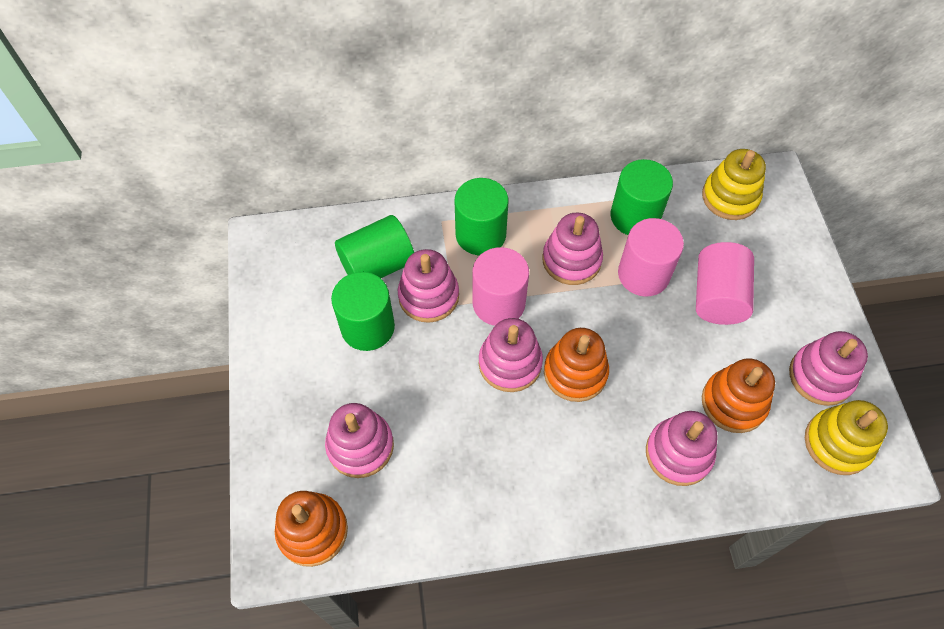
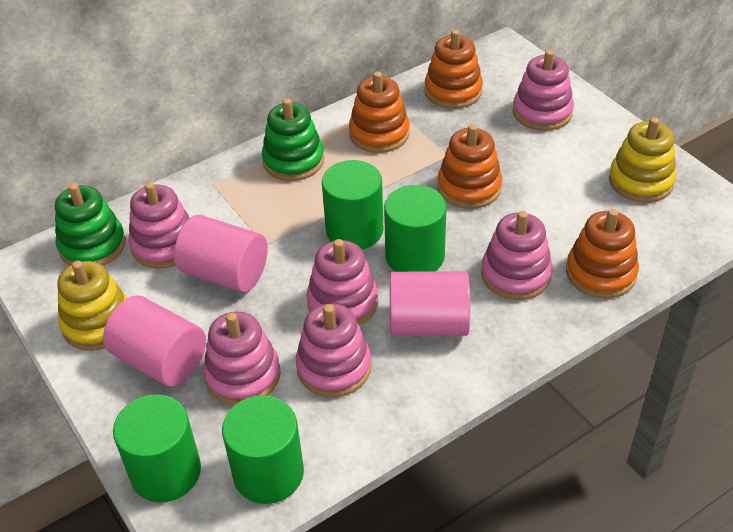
green stacking toy: 0 -> 2
orange stacking toy: 3 -> 4

